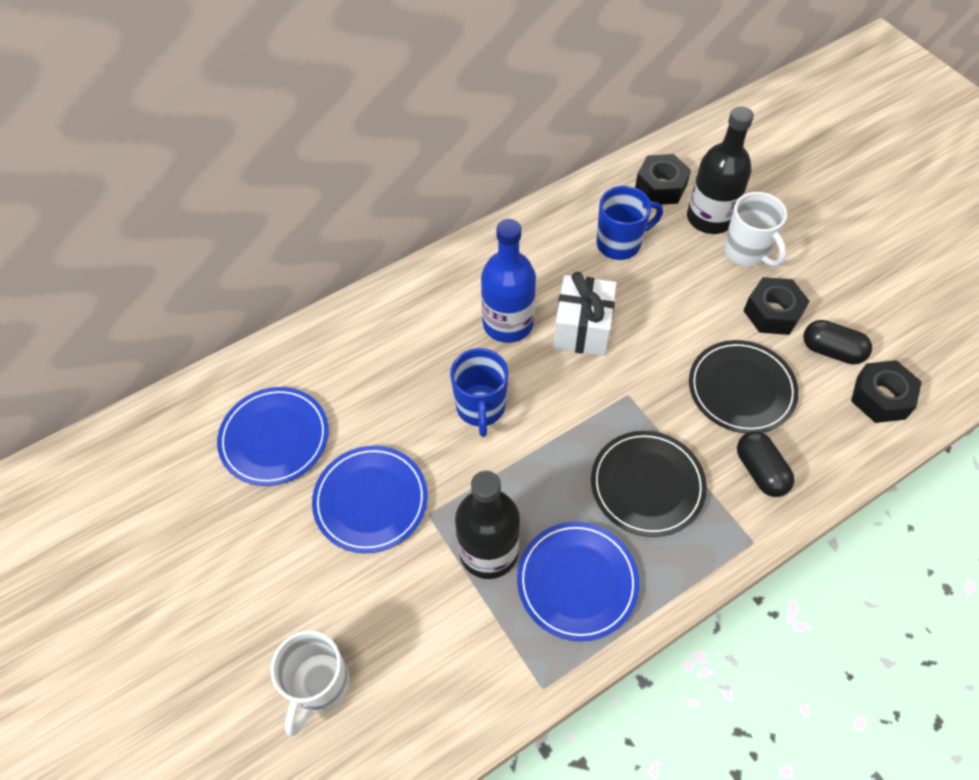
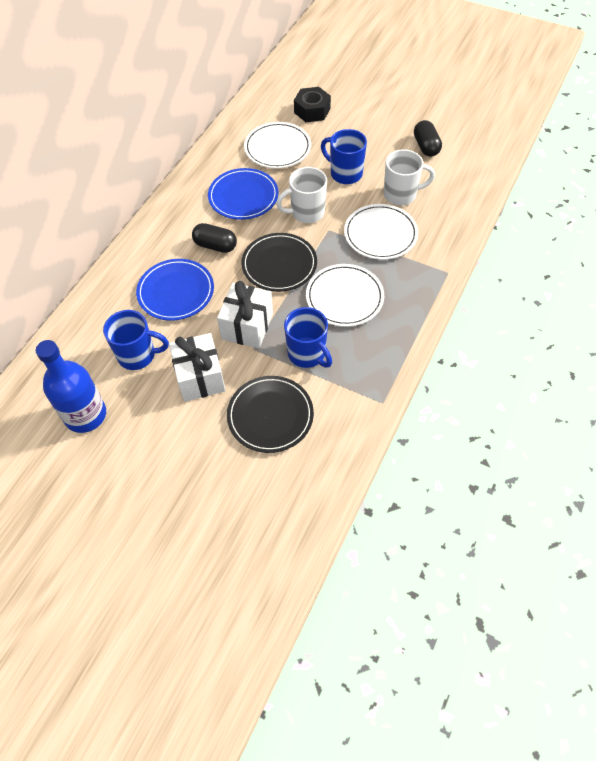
black bottle: 2 -> 0
black nut: 3 -> 1
blue mug: 2 -> 3
blue plate: 3 -> 2
white gift: 1 -> 2
white plate: 0 -> 3

